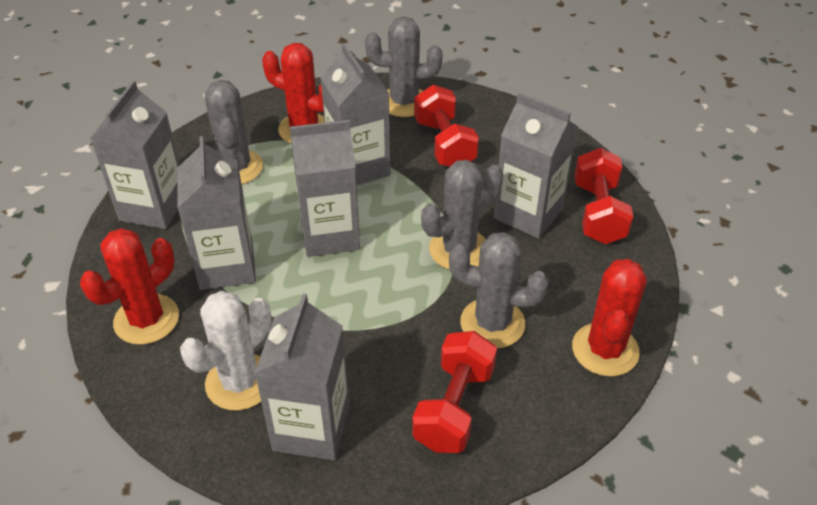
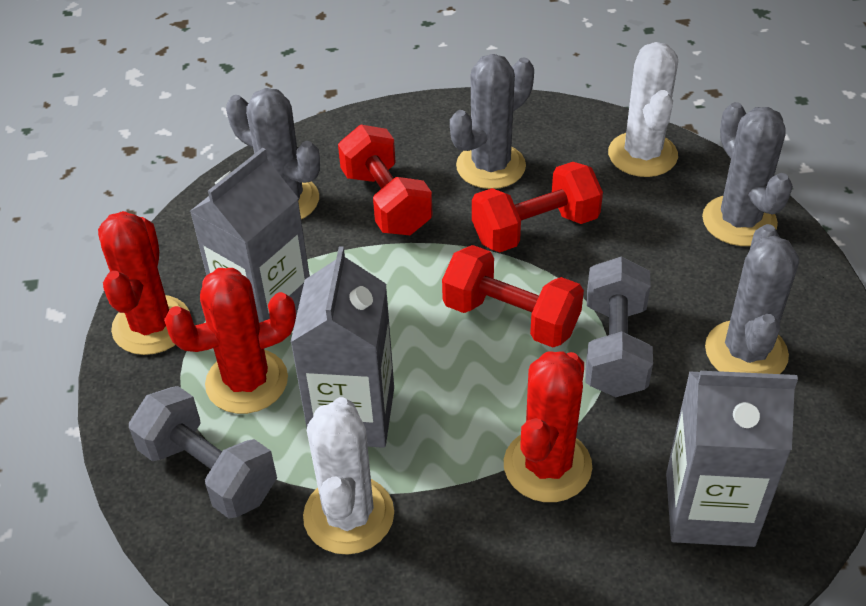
grey carton: 6 -> 3
grey dumbbell: 0 -> 2
white cactus: 1 -> 2

